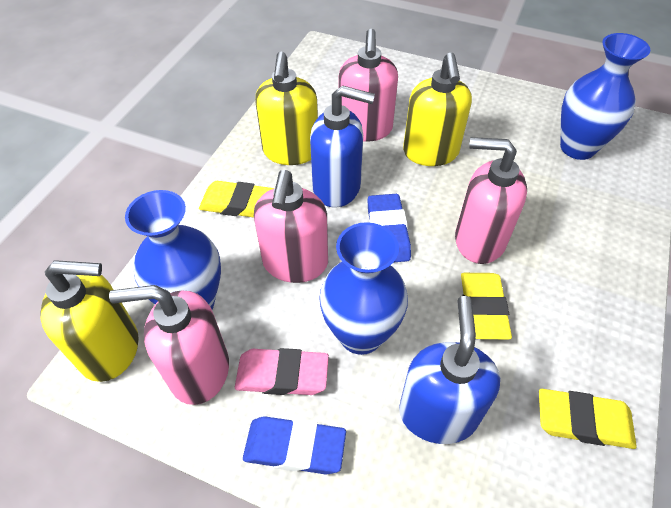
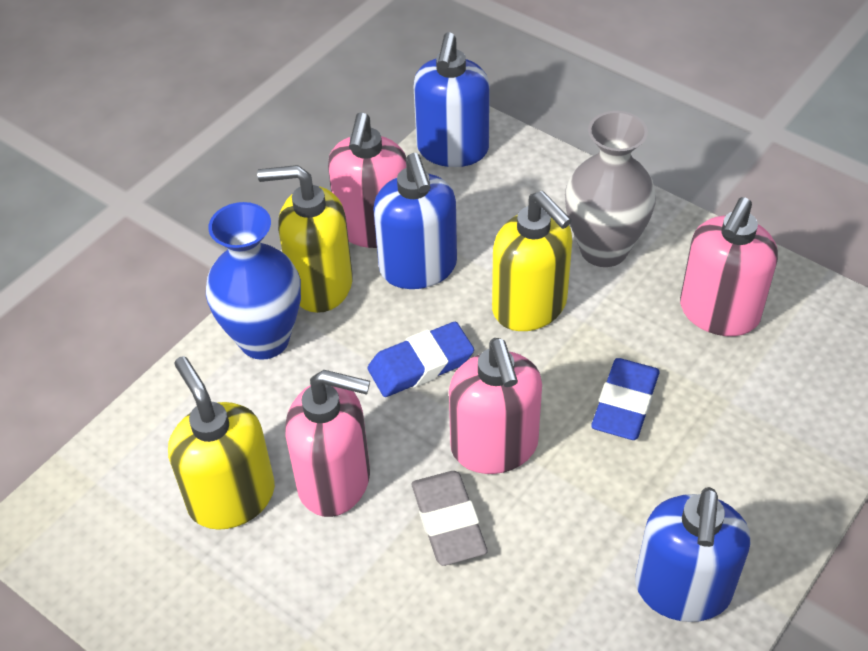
blue soap dispenser: 2 -> 3
blue vase: 3 -> 1
grey eraser: 0 -> 1
grey vase: 0 -> 1
pink eraser: 1 -> 0
yellow eraser: 3 -> 0

